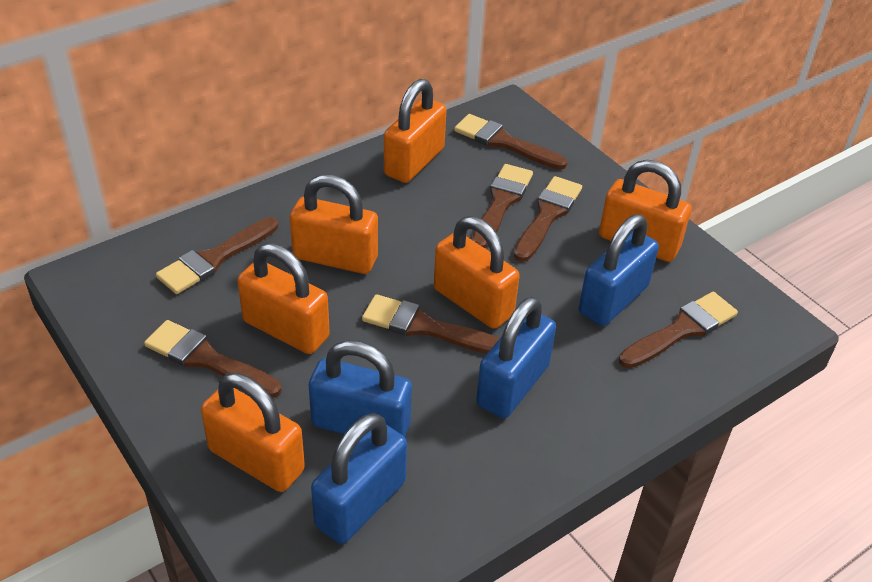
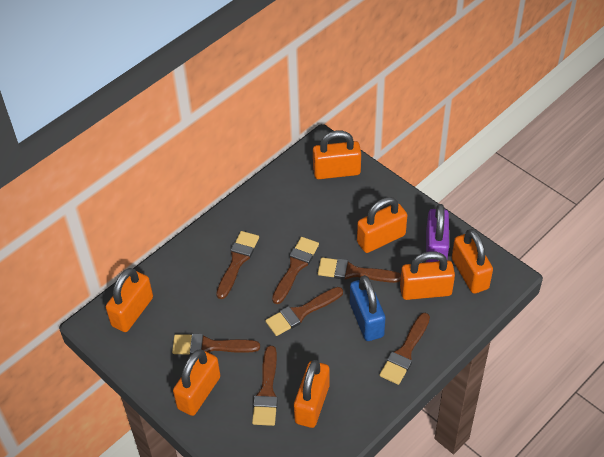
blue padlock: 4 -> 1
orange padlock: 6 -> 7
purple padlock: 0 -> 1

